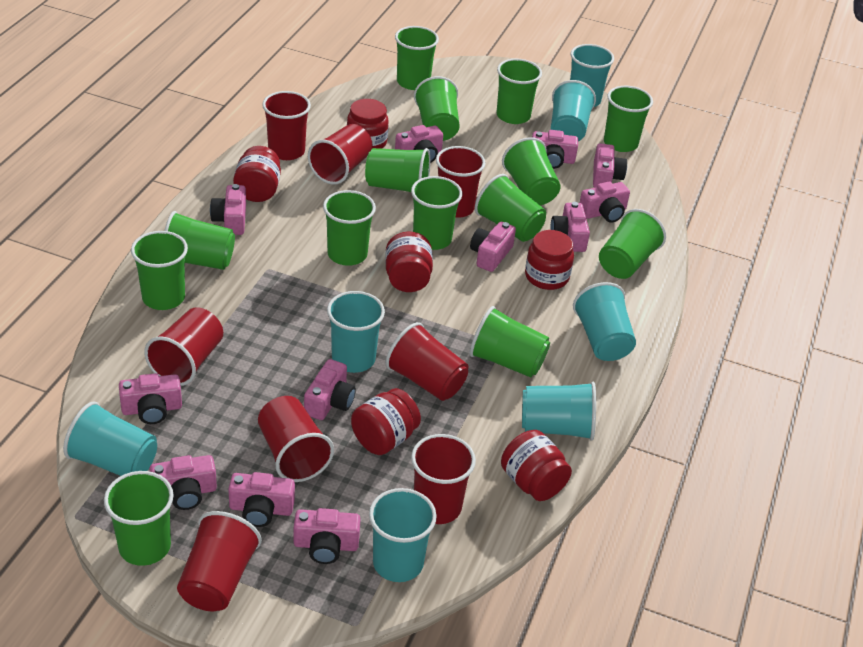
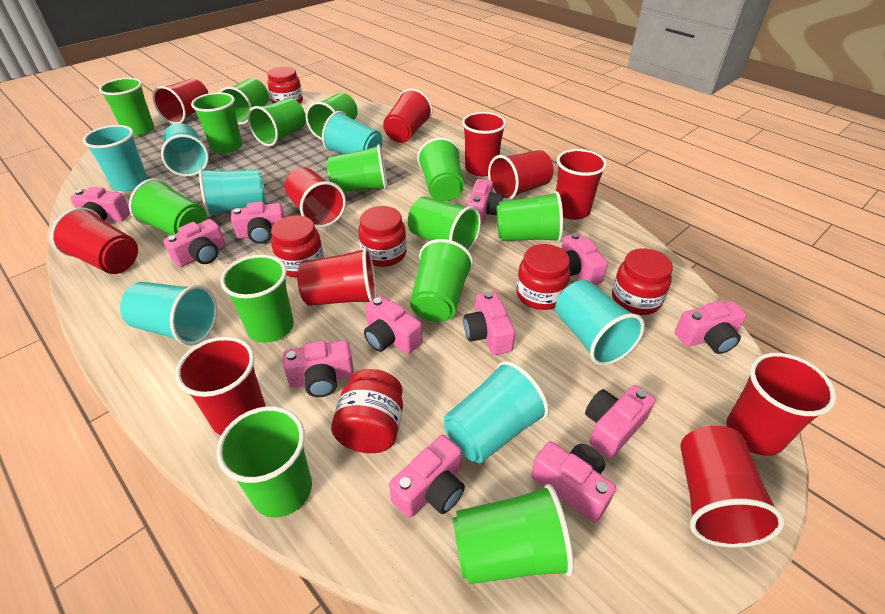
red cup: 8 -> 11

